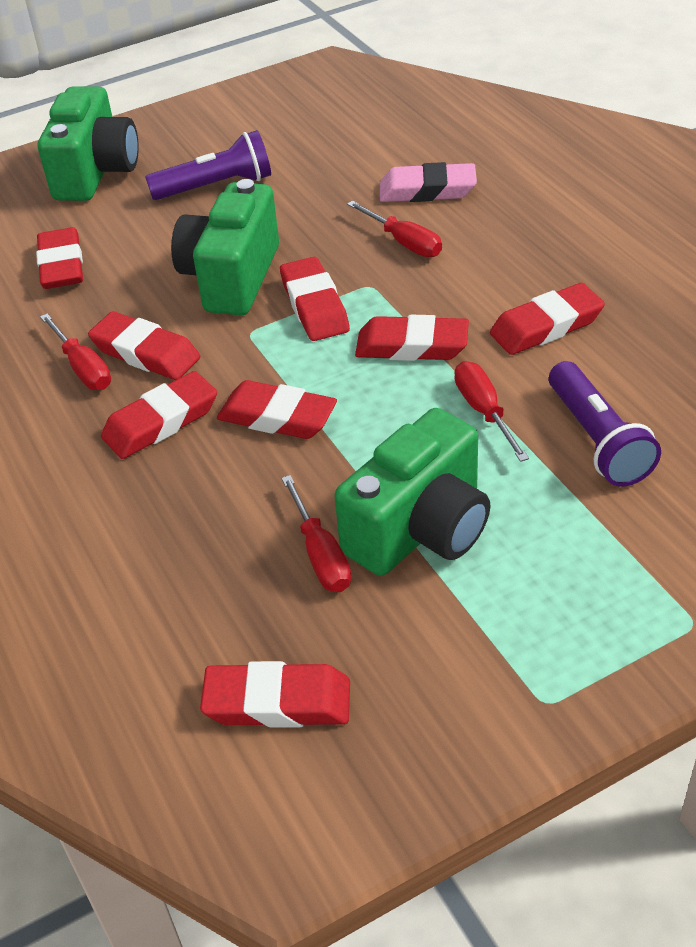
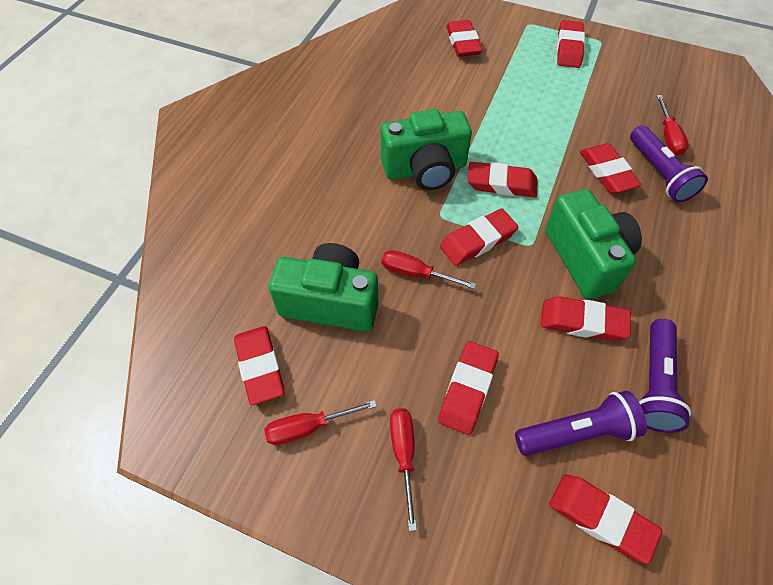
pink eraser: 1 -> 0
purple flashlight: 2 -> 3
red eraser: 8 -> 9

